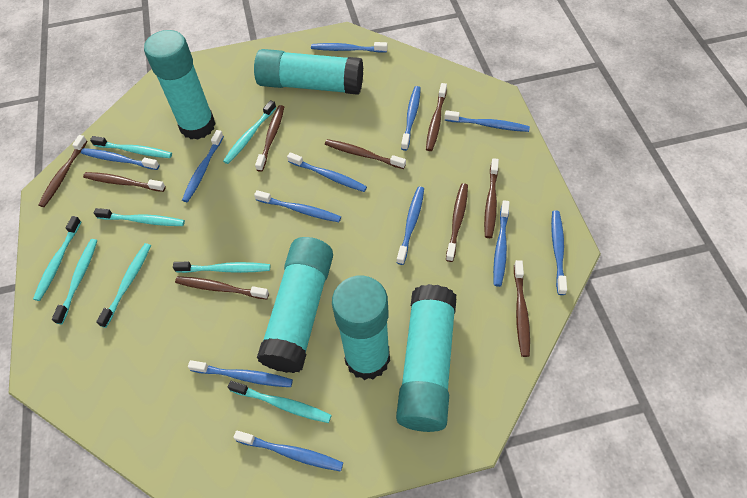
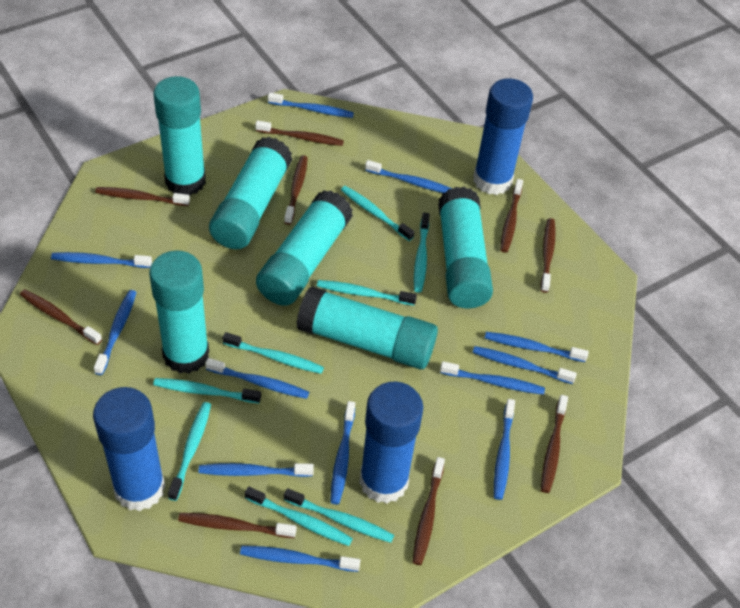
blue glue stick: 0 -> 3
turquoise glue stick: 5 -> 6

